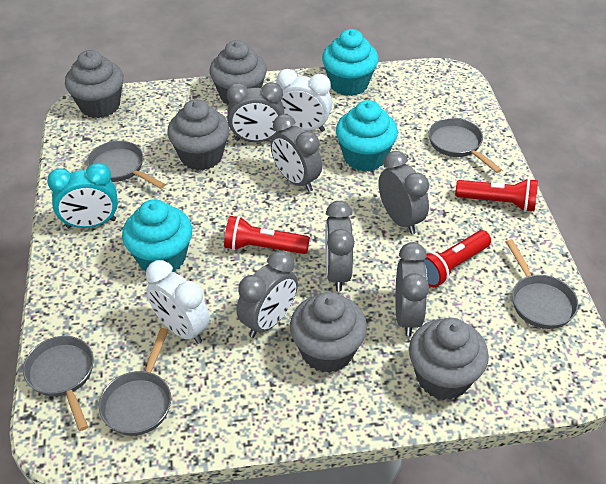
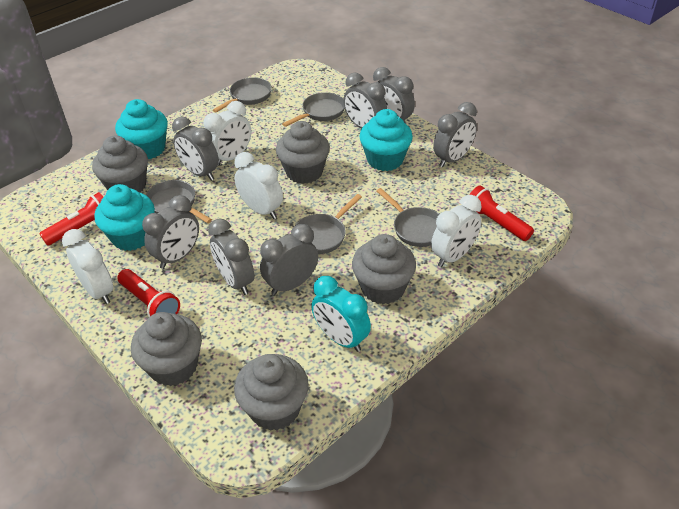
grey clock: 6 -> 7
white clock: 2 -> 4

